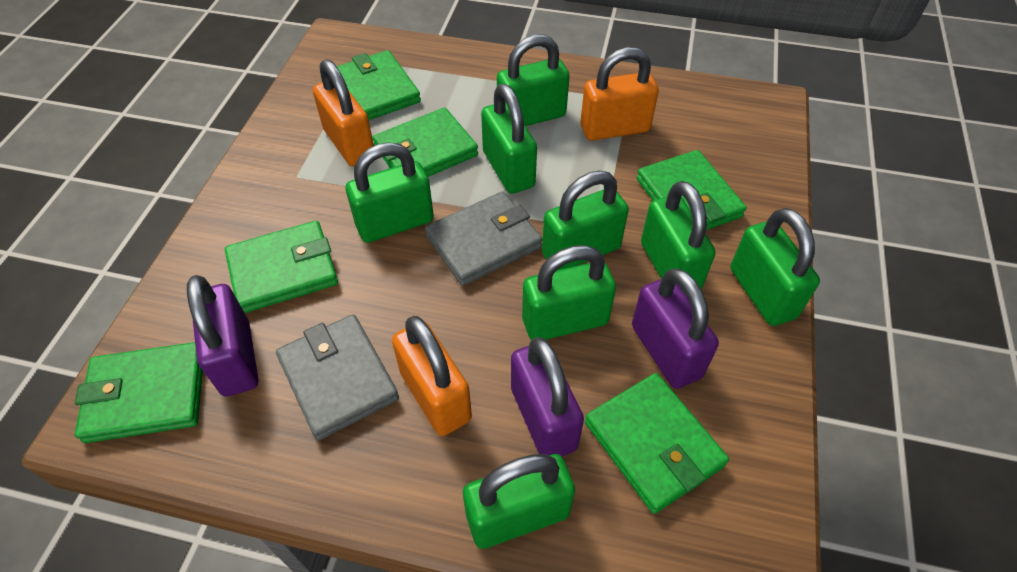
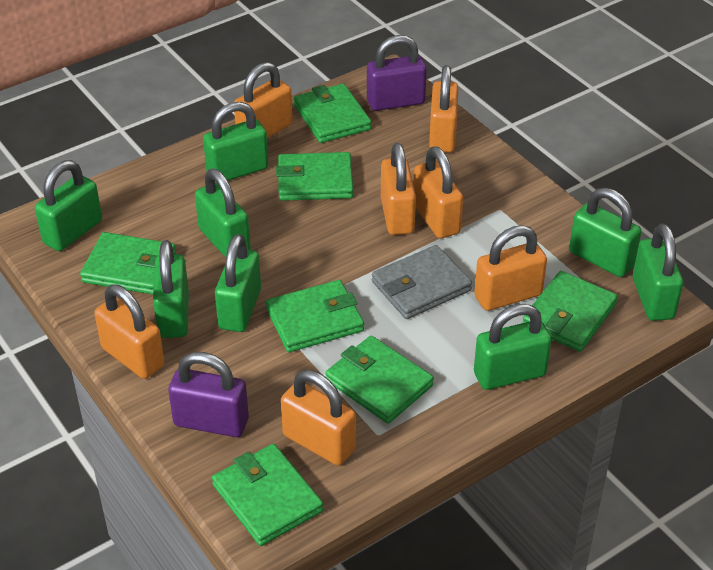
green wallet: 6 -> 7
grey wallet: 2 -> 1
orange padlock: 3 -> 7
purple padlock: 3 -> 2

